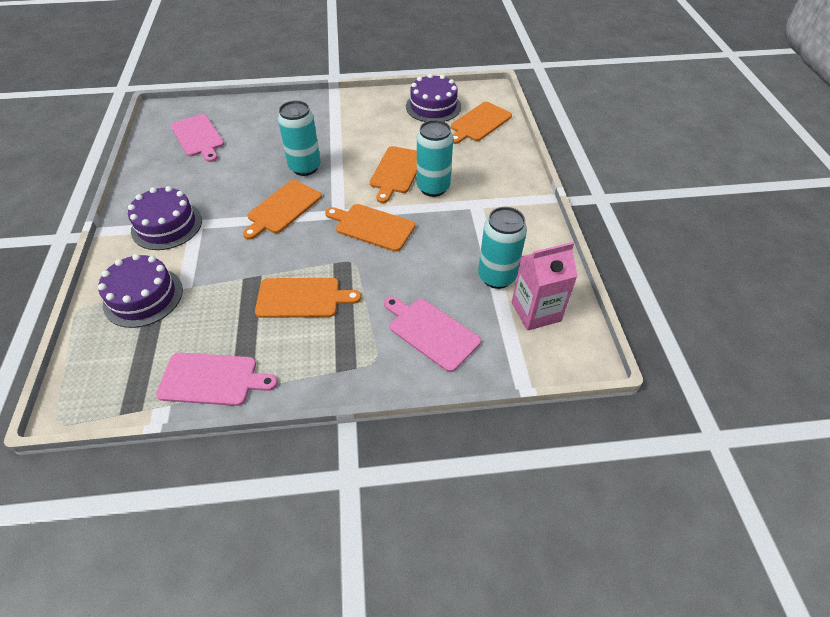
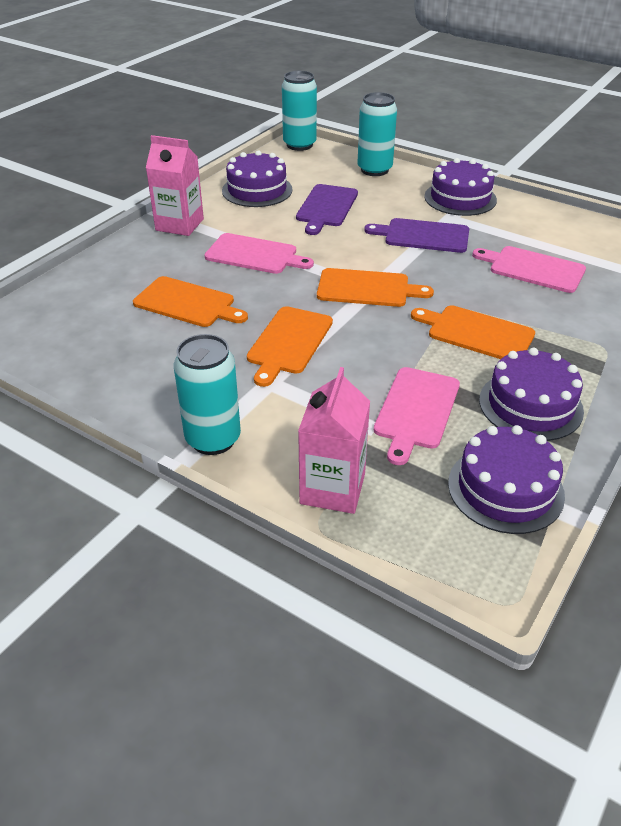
orange cutting board: 5 -> 4
pink carton: 1 -> 2
purple cake: 3 -> 4
purple cutting board: 0 -> 2

